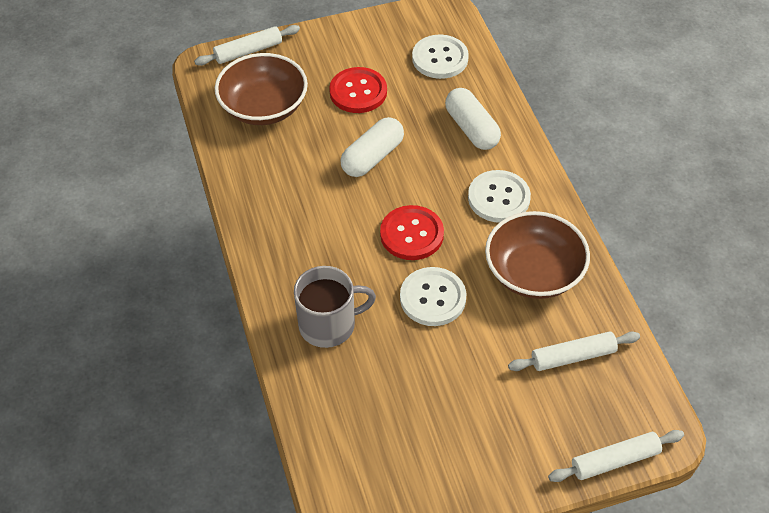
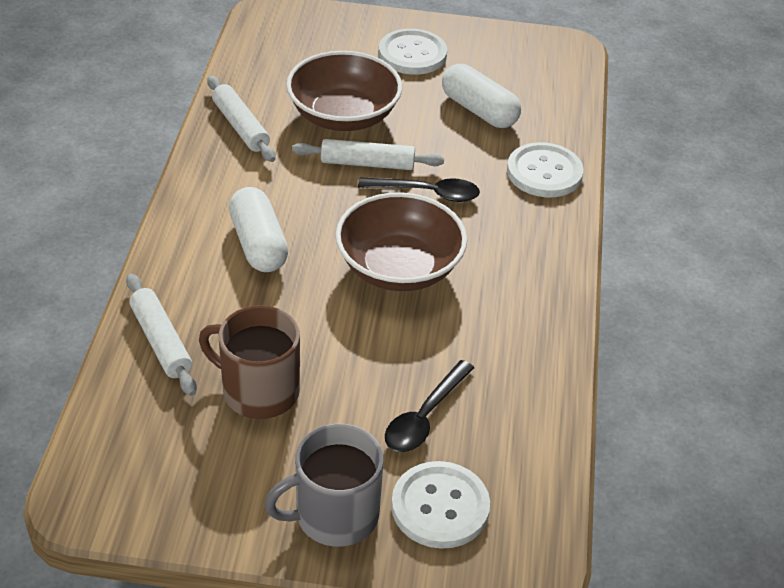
black spoon: 0 -> 2
brown mug: 0 -> 1
red button: 2 -> 0

